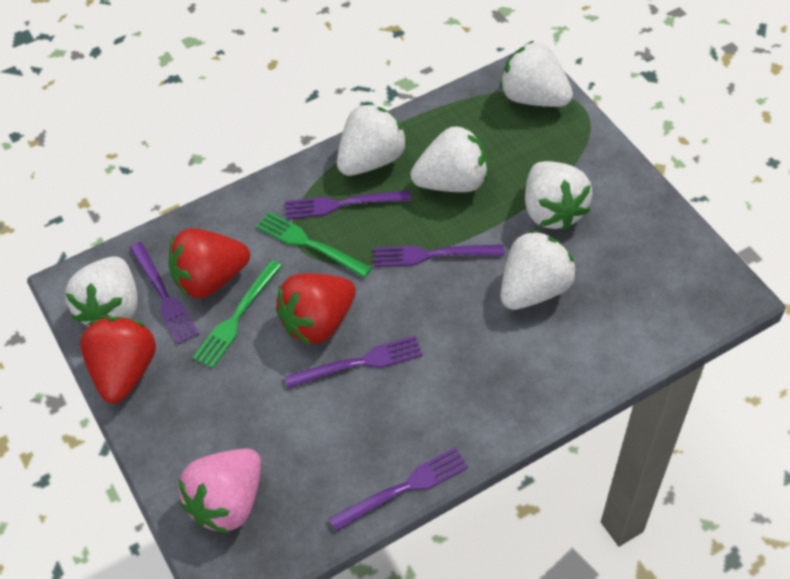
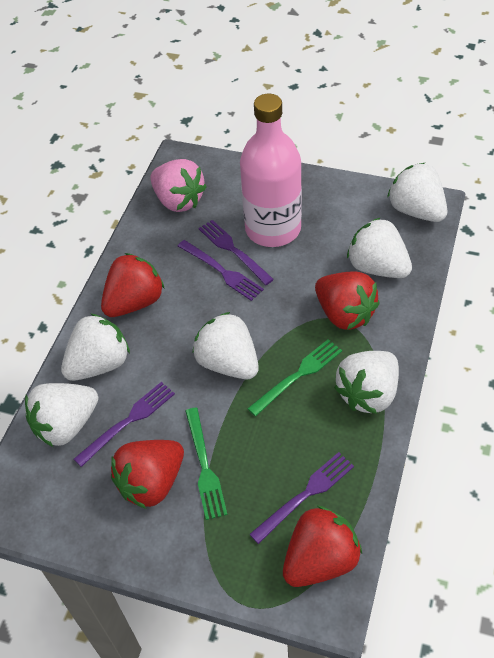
pink bottle: 0 -> 1
purple fork: 5 -> 4
red strawberry: 3 -> 4

